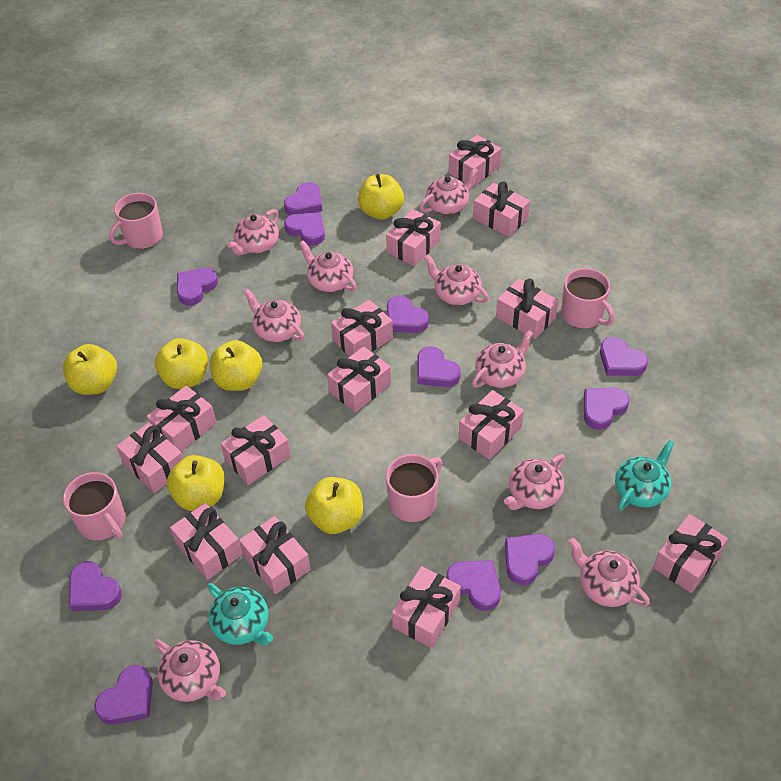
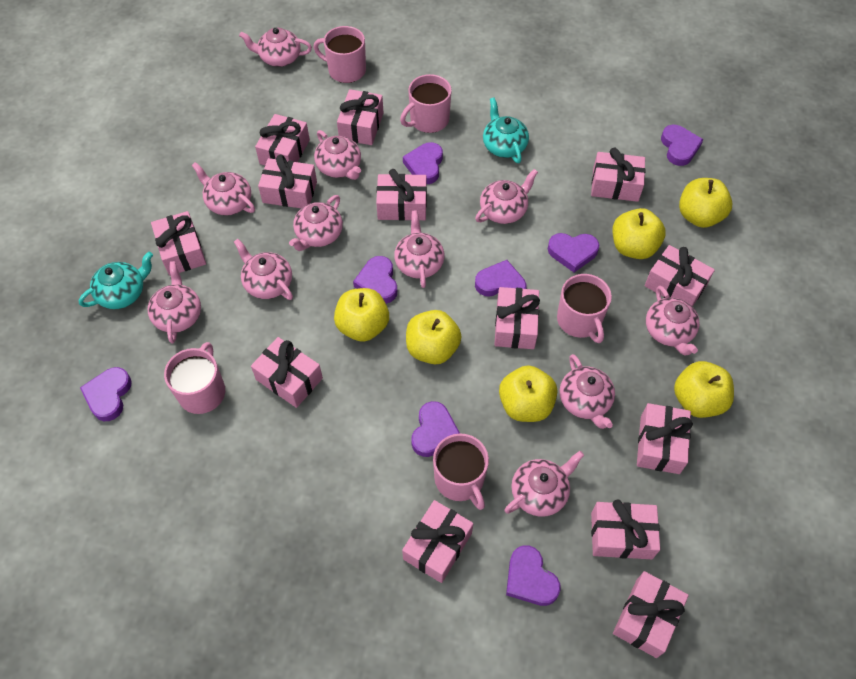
pink gift: 14 -> 13
pink mug: 4 -> 5
pink teapot: 9 -> 11
purple heart: 11 -> 8

